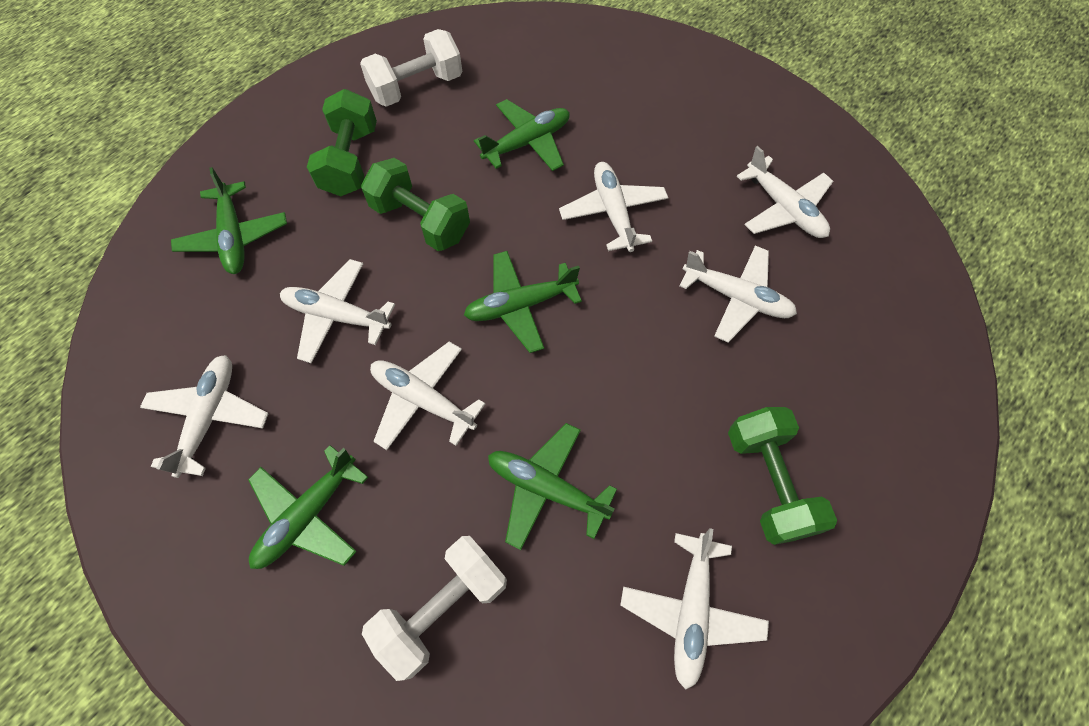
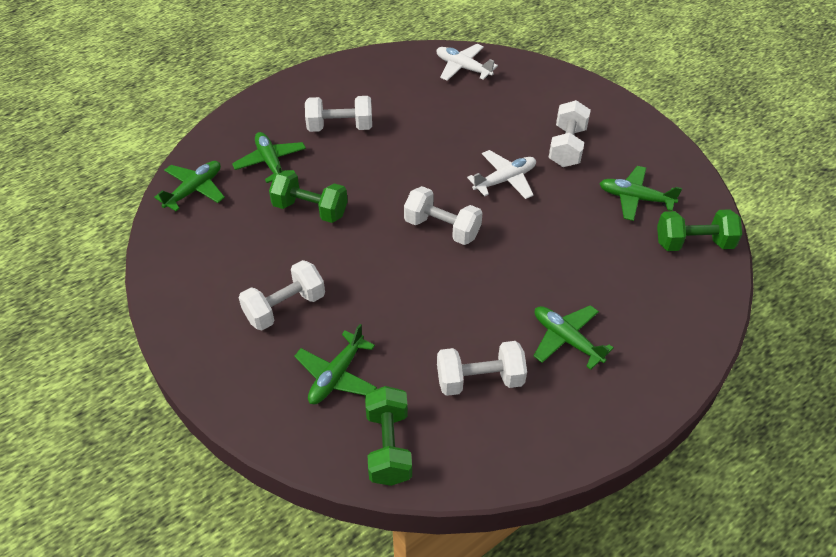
white dumbbell: 2 -> 5
white plane: 7 -> 2

